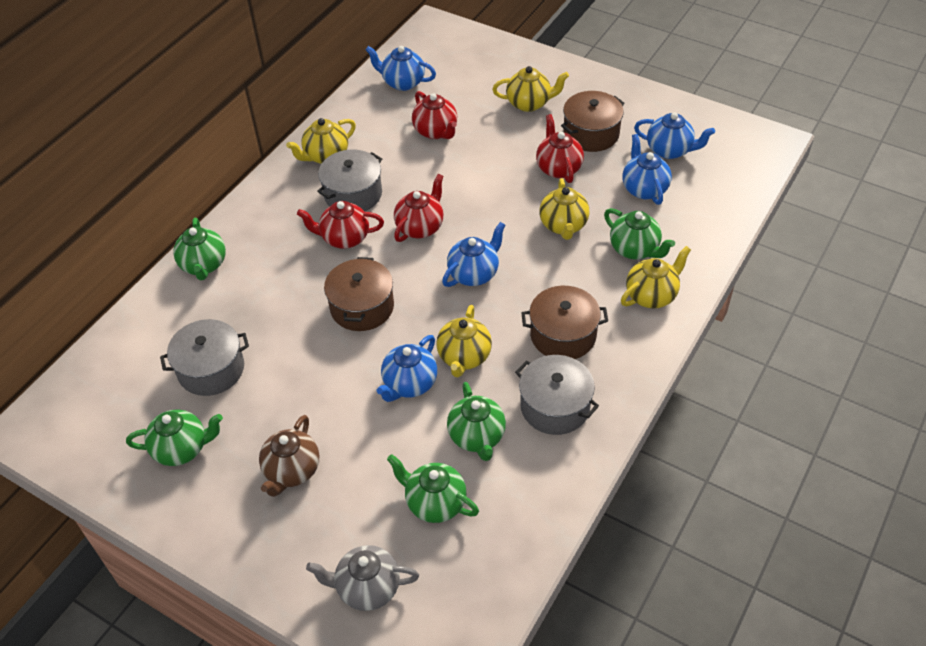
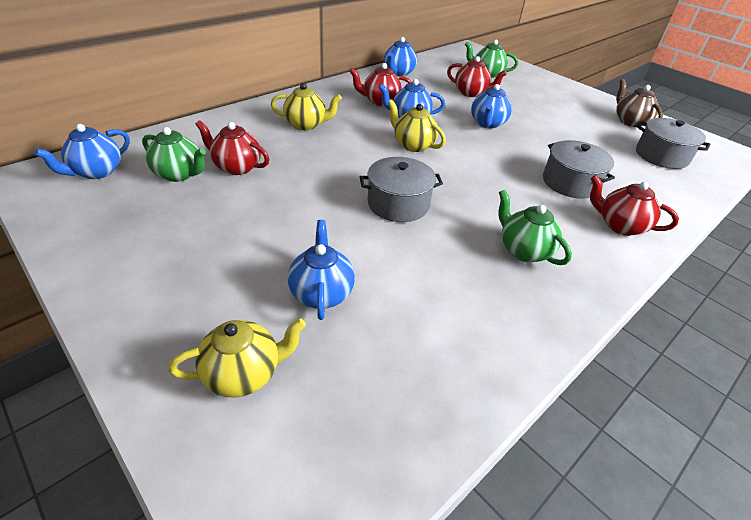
brown pot: 3 -> 0
green teapot: 5 -> 3
grey teapot: 1 -> 0
yellow teapot: 5 -> 3

